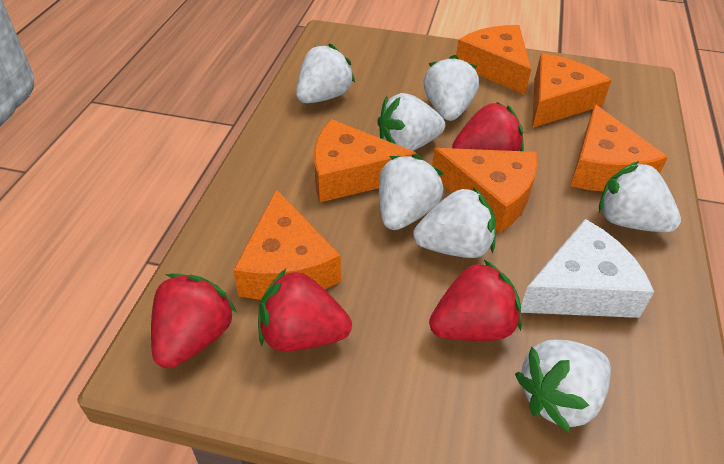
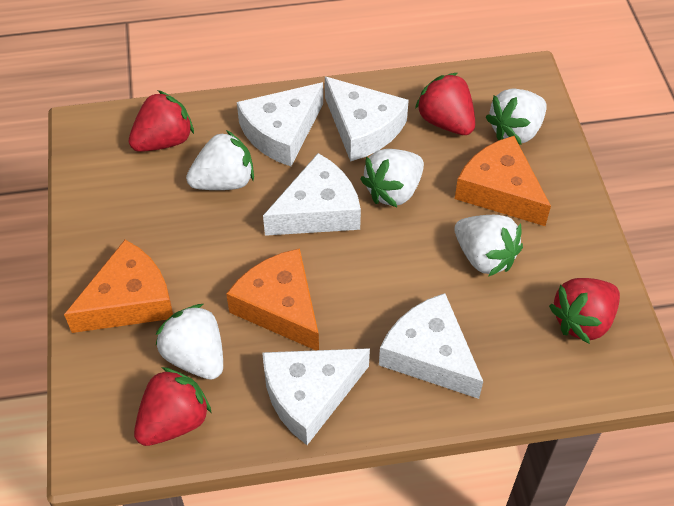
orange cheese: 6 -> 3
white cheese: 1 -> 5
white strawberry: 7 -> 5

